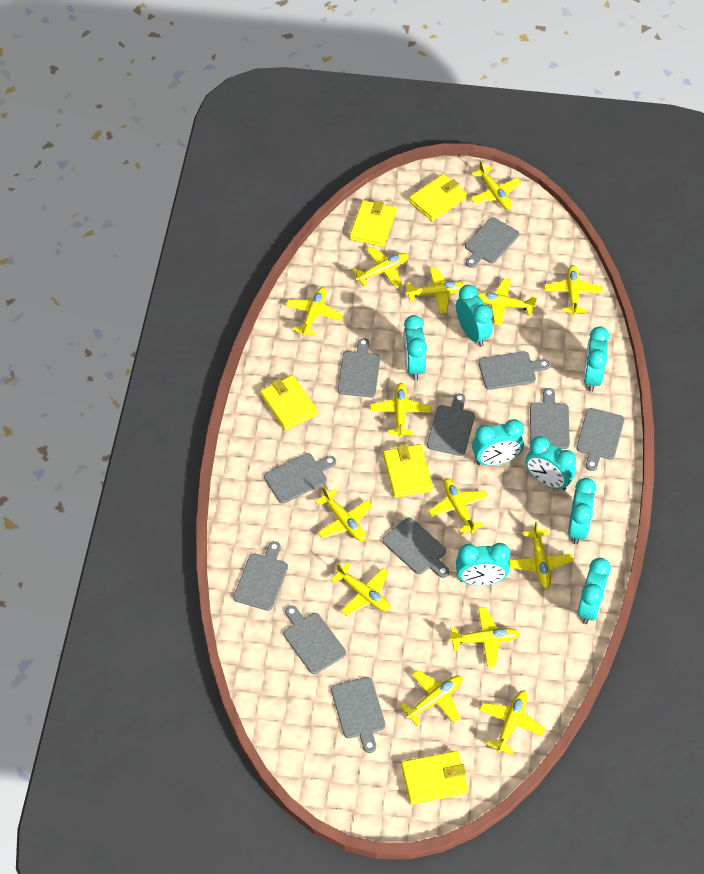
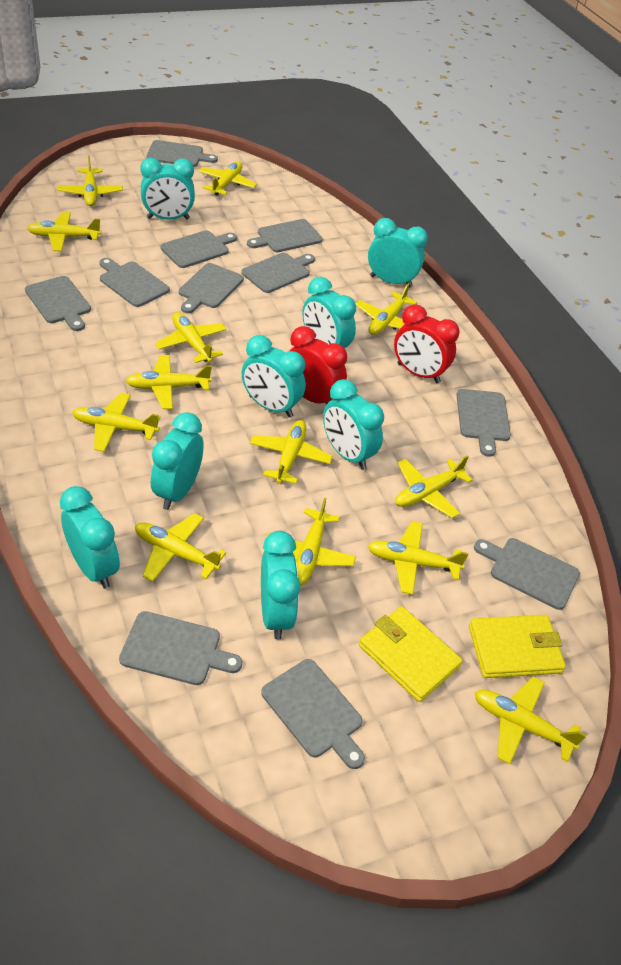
red clock: 0 -> 2
yellow plane: 14 -> 13
yellow wallet: 5 -> 2

